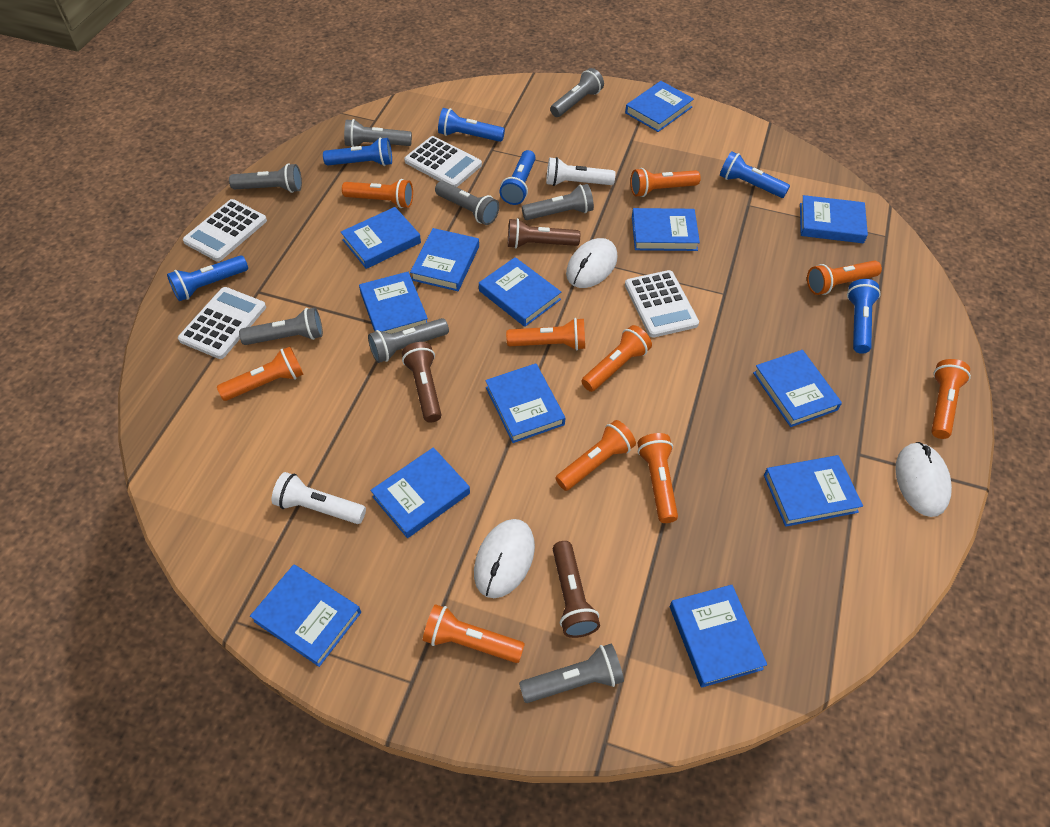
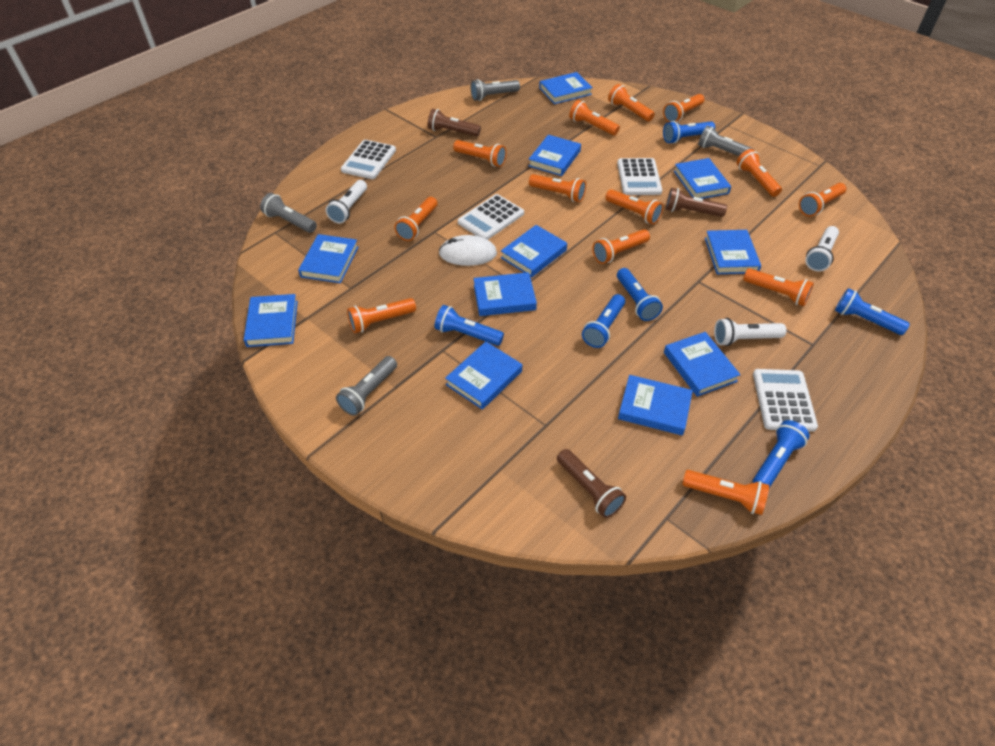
blue book: 13 -> 11
grey flashlight: 8 -> 4
orange flashlight: 10 -> 13
white flashlight: 2 -> 3
white mouse: 3 -> 1

